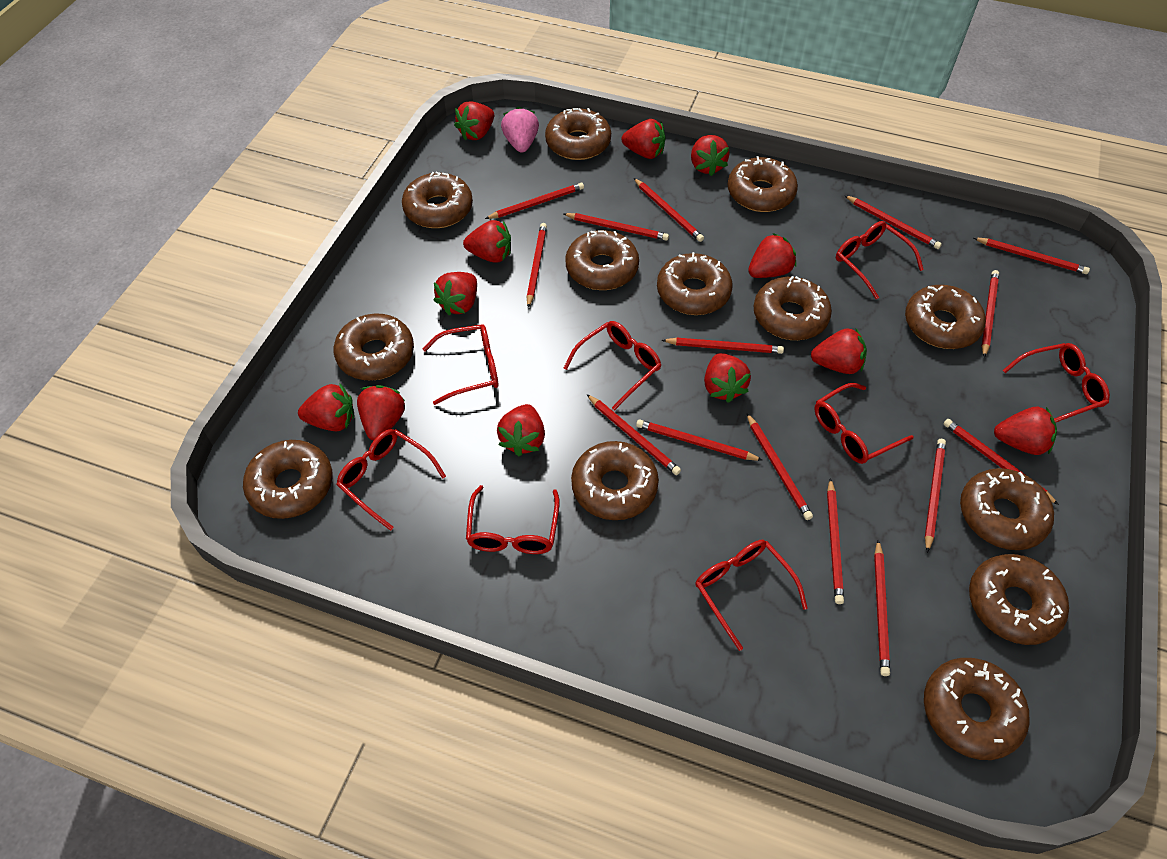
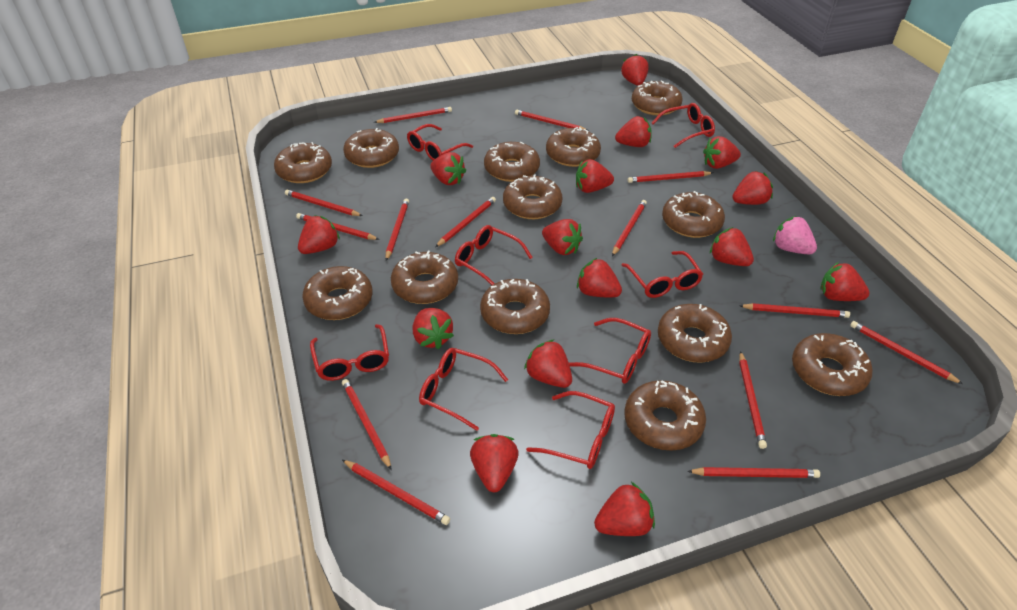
red pencil: 15 -> 14
red strawberry: 12 -> 15

